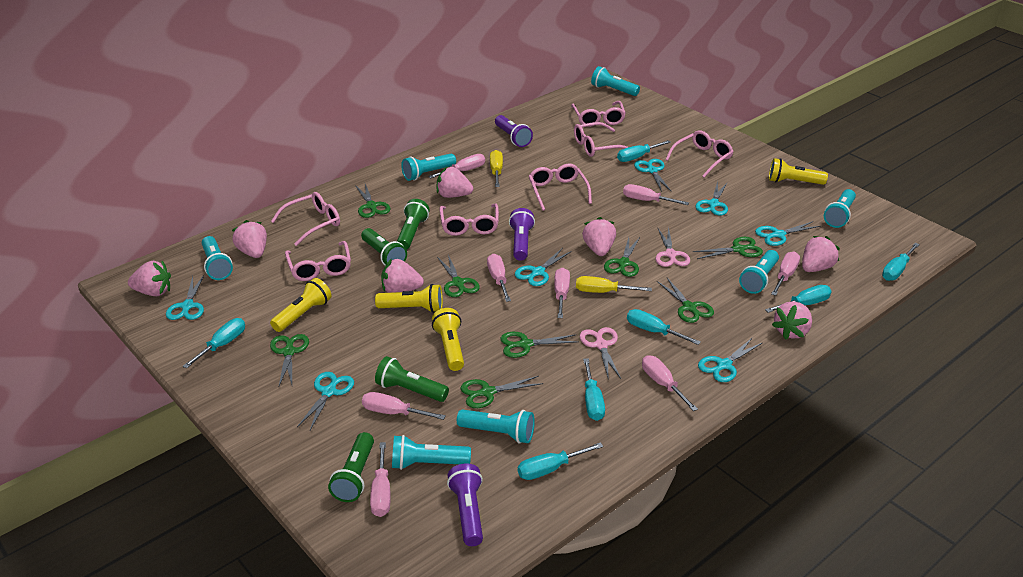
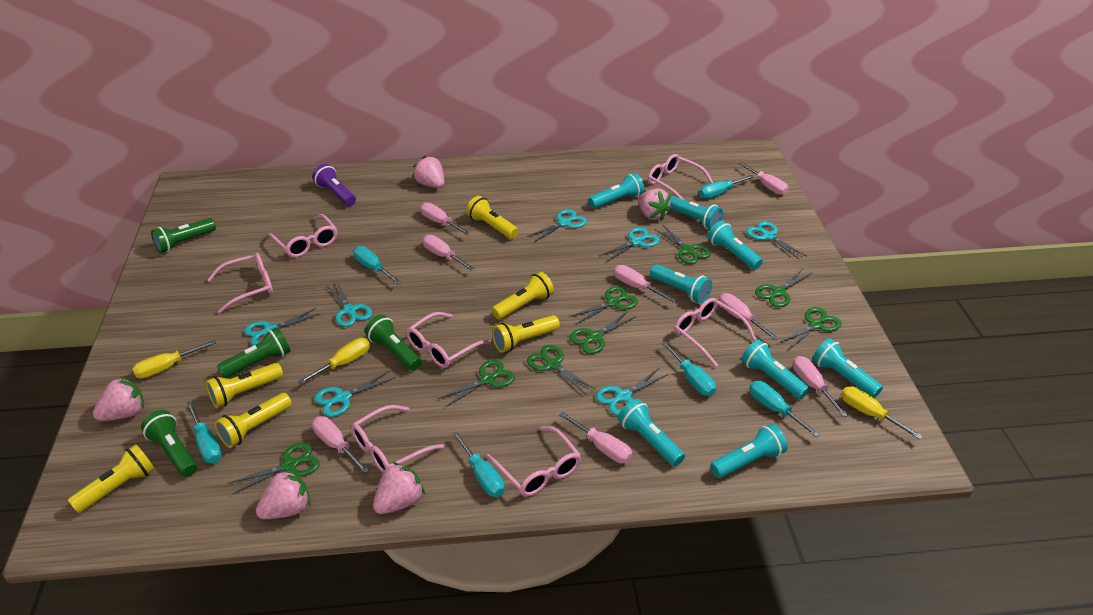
pink scissors: 2 -> 0
pink strawberry: 7 -> 5
purple flashlight: 3 -> 1
turquoise flashlight: 7 -> 8
turquoise screwdriver: 7 -> 6
yellow flashlight: 4 -> 6
yellow screwdriver: 2 -> 3

